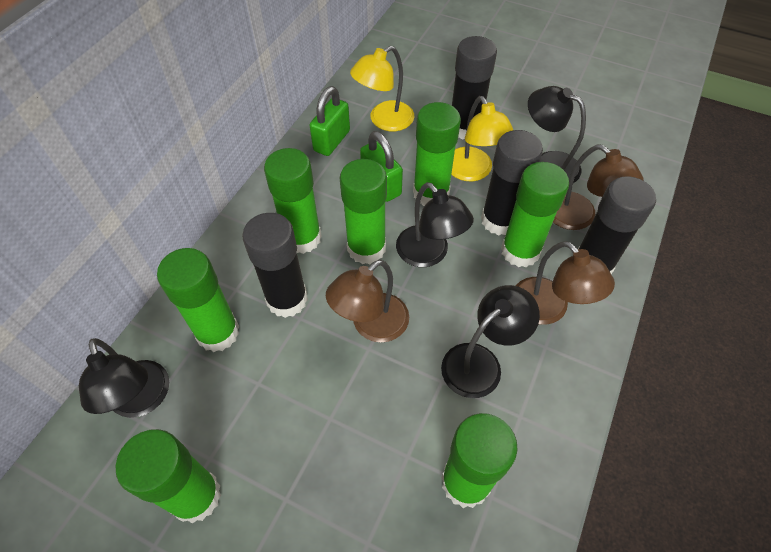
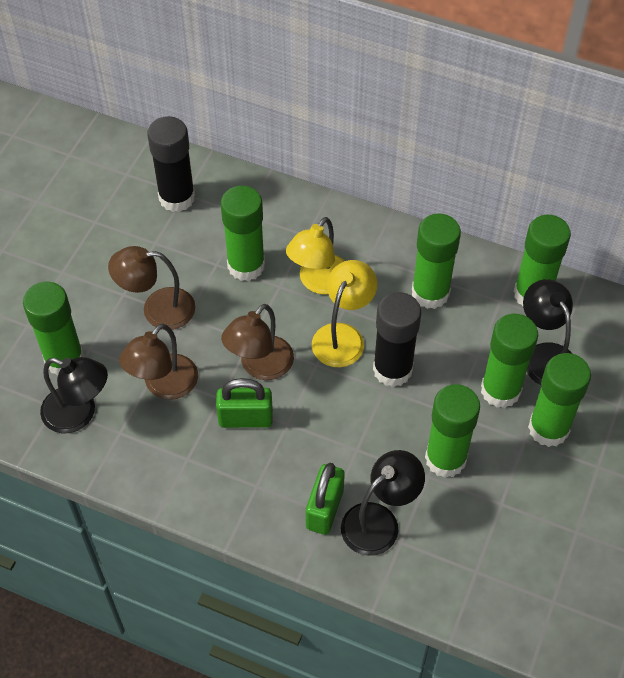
black glue stick: 4 -> 2
black lamp: 4 -> 3

